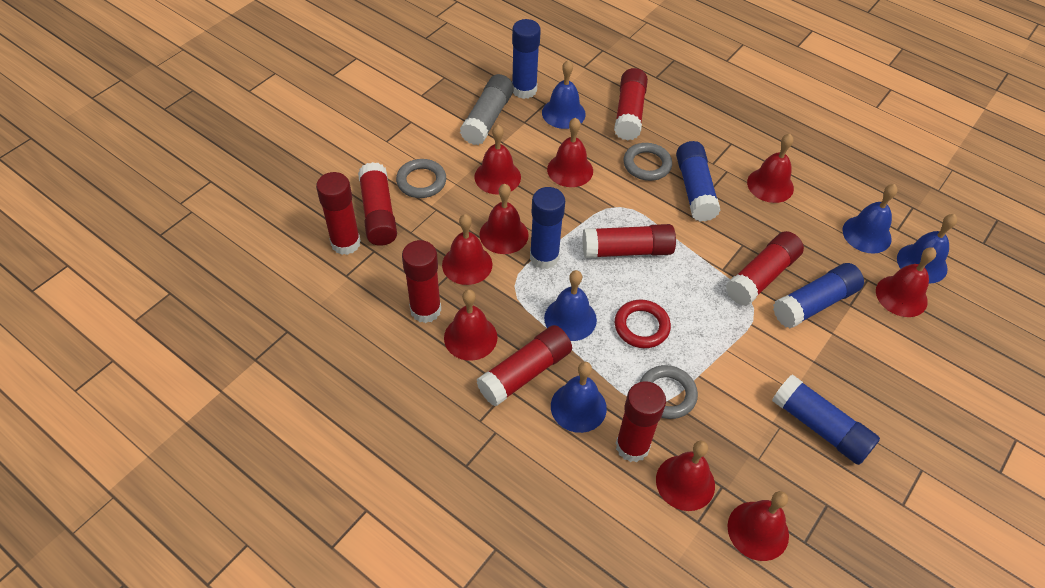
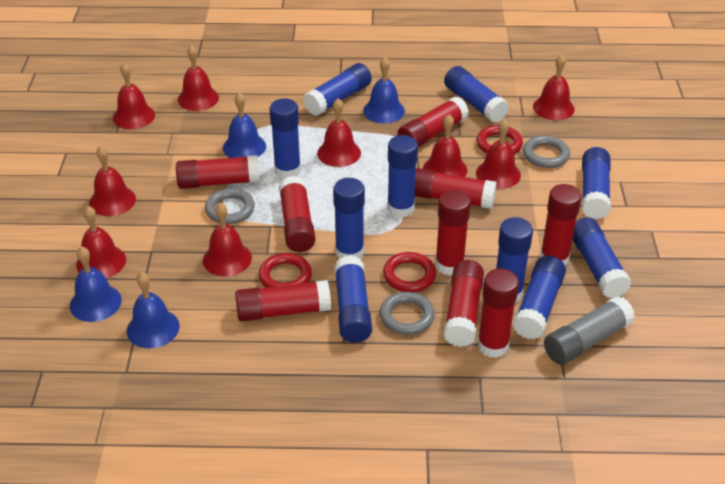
blue bell: 5 -> 4
blue glue stick: 5 -> 10
red glue stick: 8 -> 9
red ring: 1 -> 3

